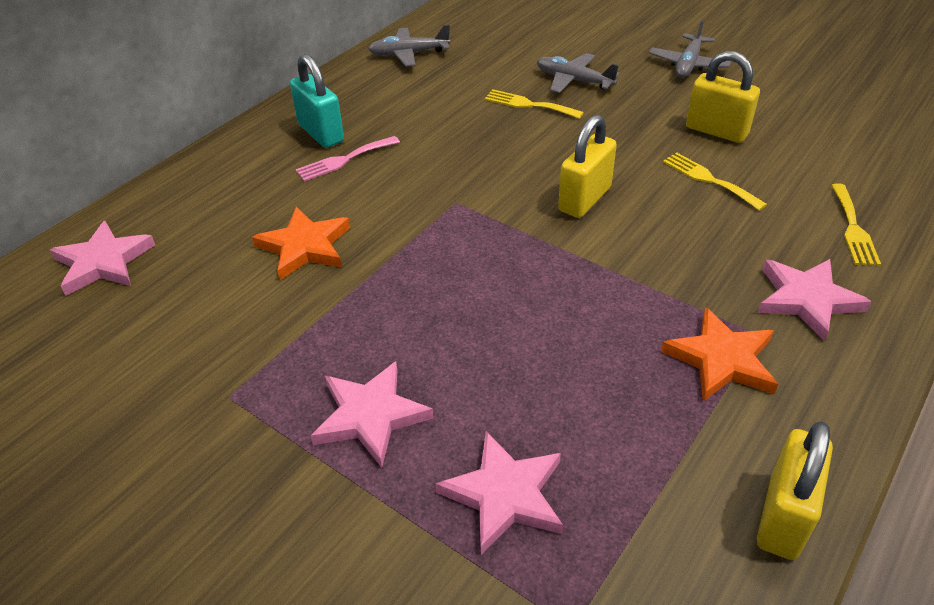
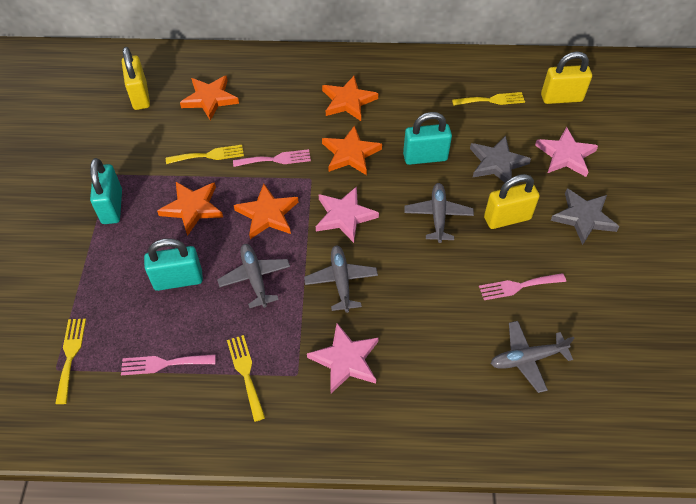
grey plane: 3 -> 4
grey star: 0 -> 2
orange star: 2 -> 5
pink fork: 1 -> 3
pink star: 4 -> 3
turquoise padlock: 1 -> 3
yellow fork: 3 -> 4

